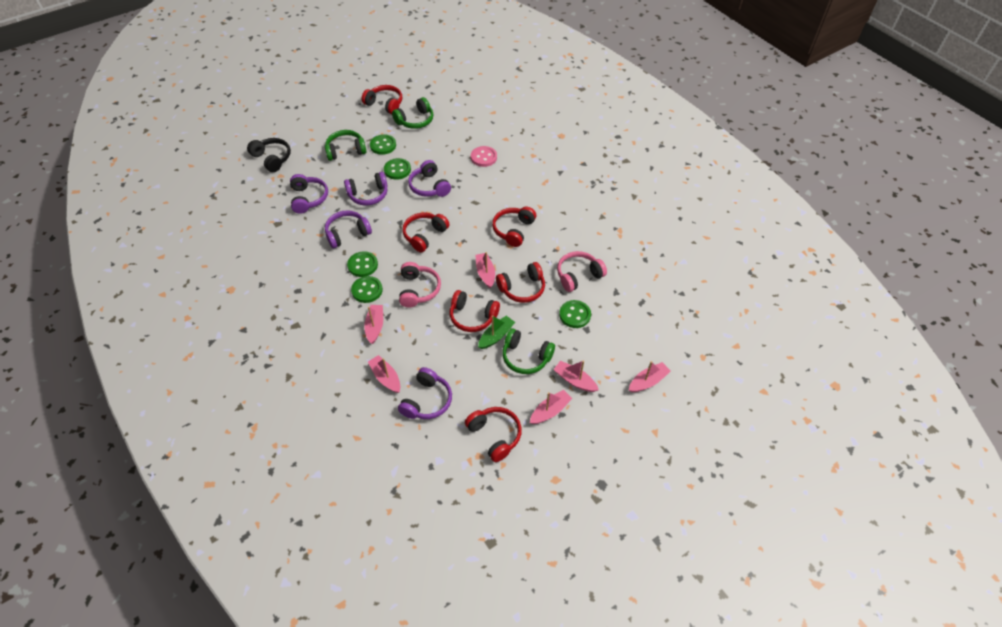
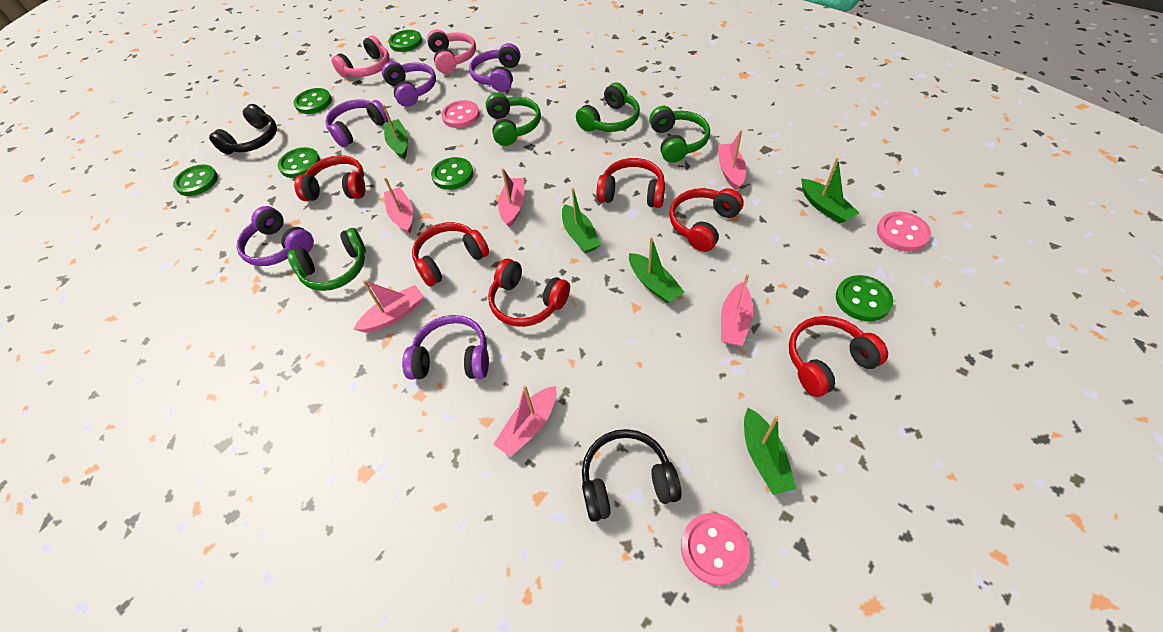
black headphones: 1 -> 2
green boat: 1 -> 5
green button: 5 -> 6
green headphones: 3 -> 4
pink button: 1 -> 3

